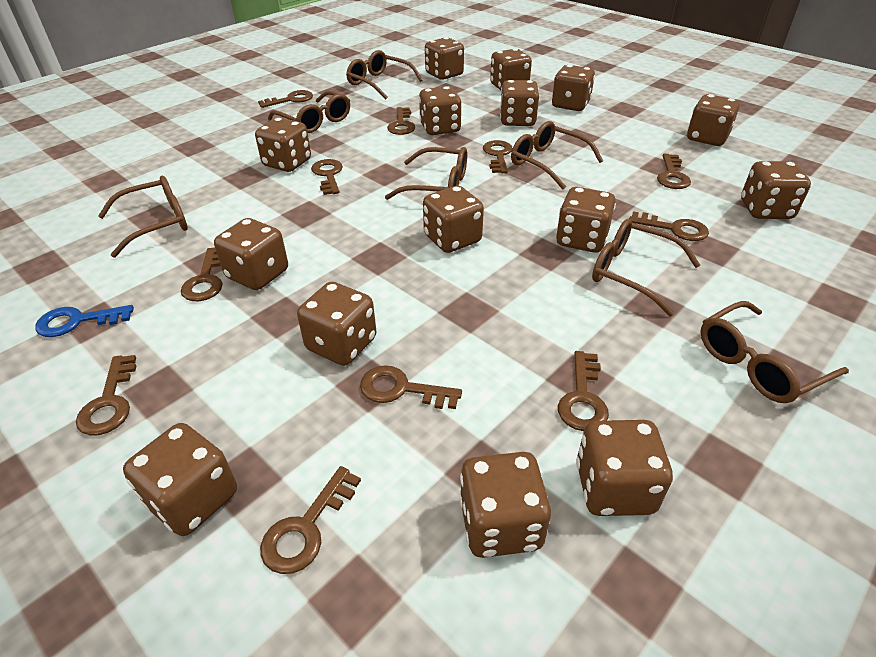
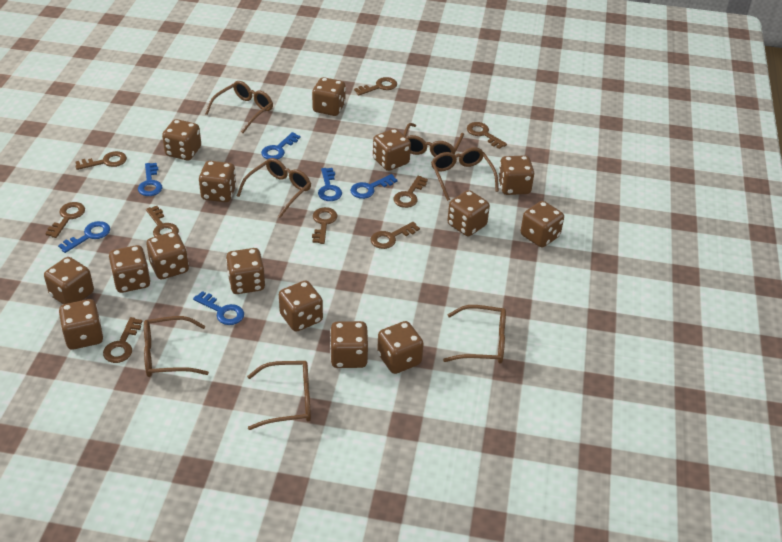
blue key: 1 -> 6
brown key: 11 -> 9

